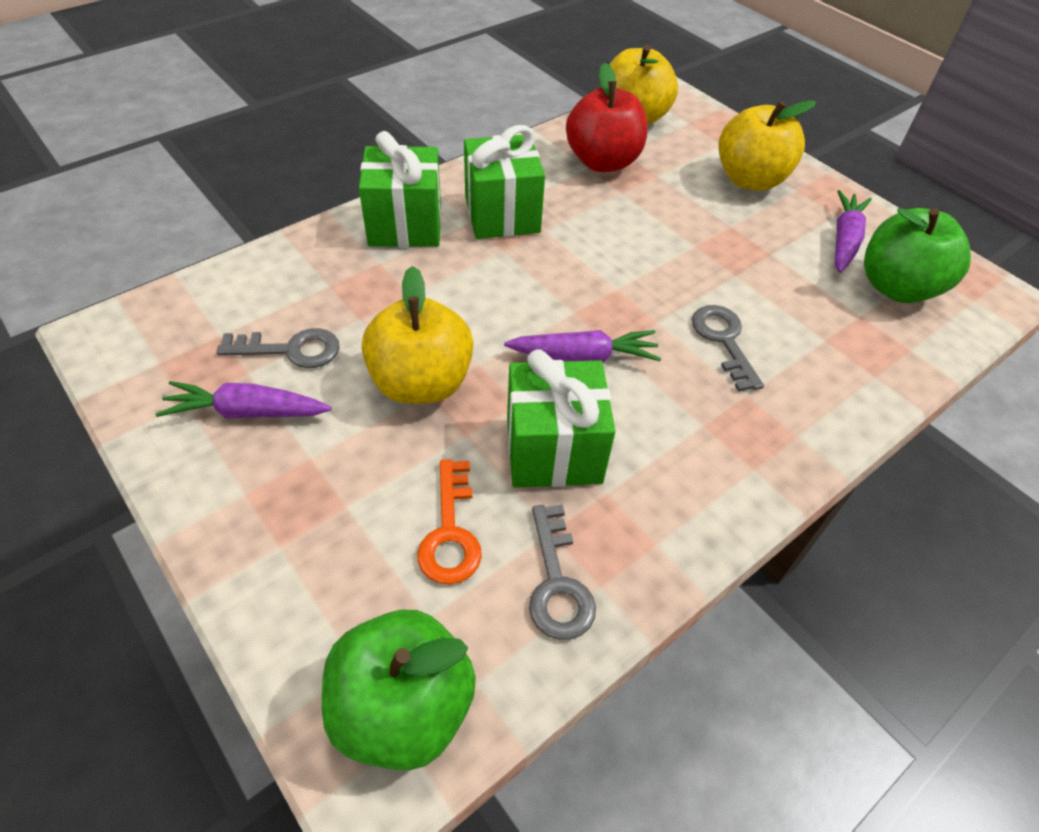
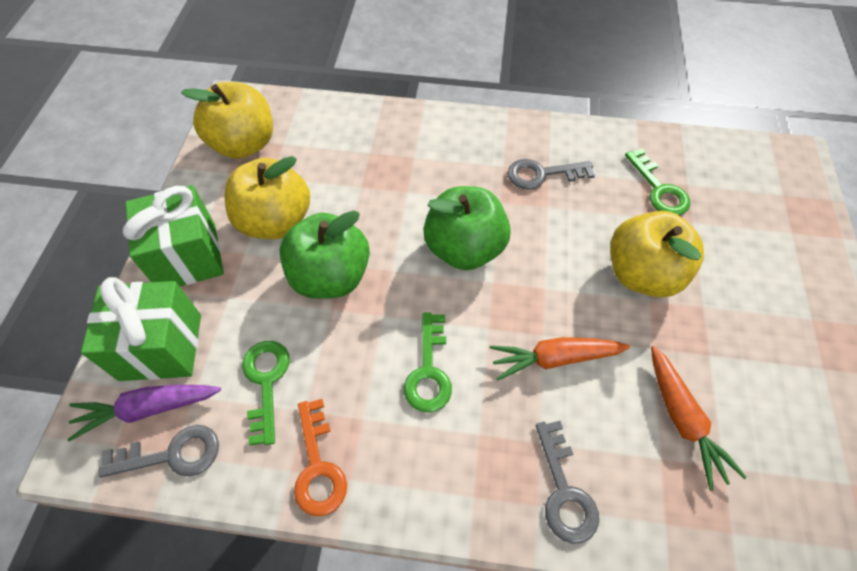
green gift: 3 -> 2
green key: 0 -> 3
orange carrot: 0 -> 2
purple carrot: 3 -> 1
red apple: 1 -> 0

